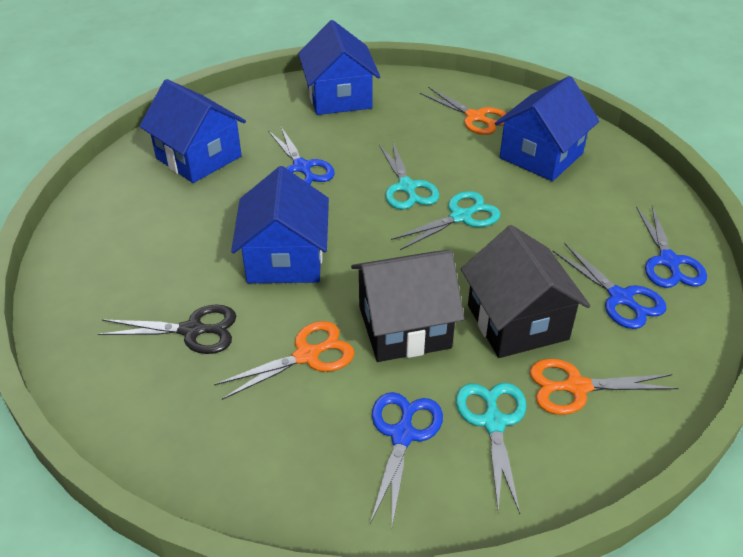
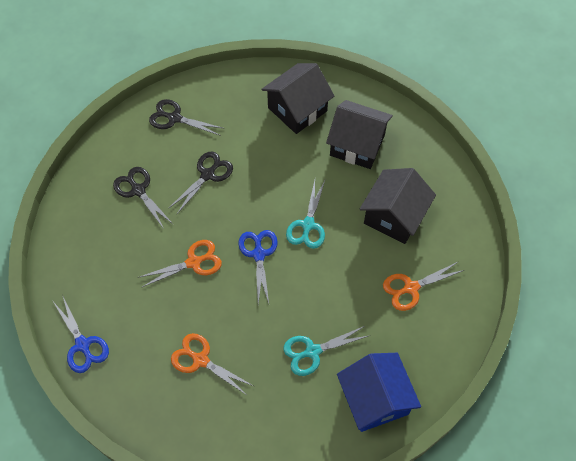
black house: 2 -> 3
black scissors: 1 -> 3
blue house: 4 -> 1
blue scissors: 4 -> 2
turquoise scissors: 3 -> 2

